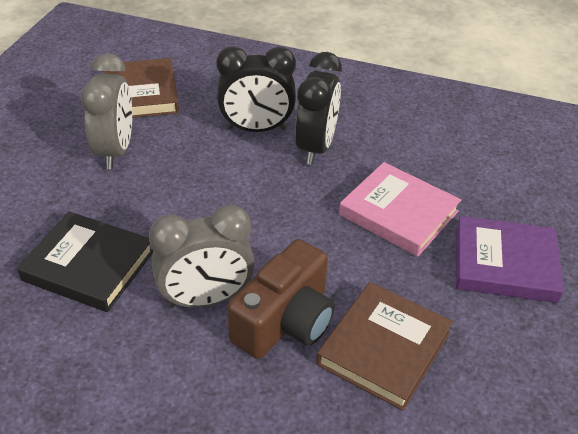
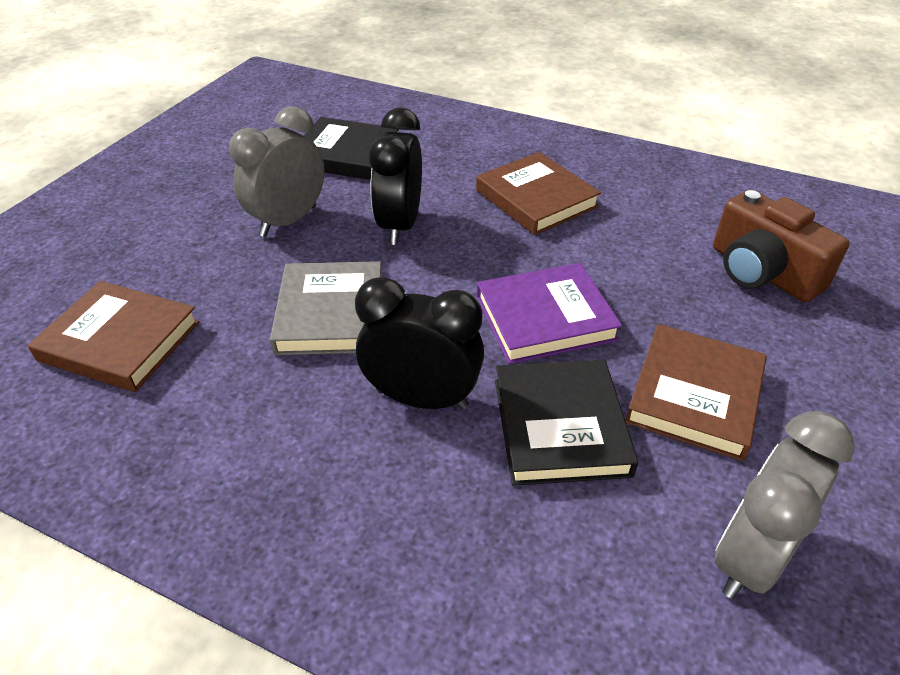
black book: 1 -> 2
brown book: 2 -> 3
grey book: 0 -> 1
pink book: 1 -> 0

